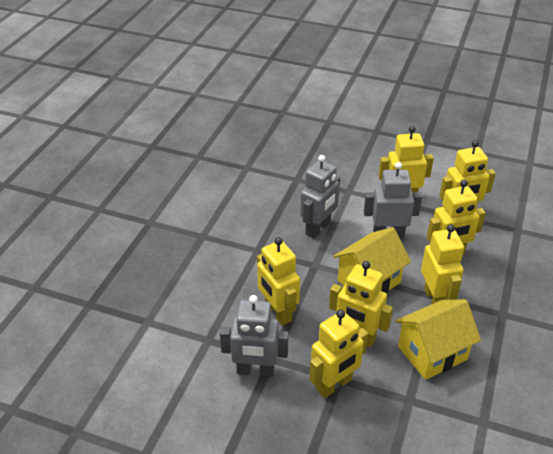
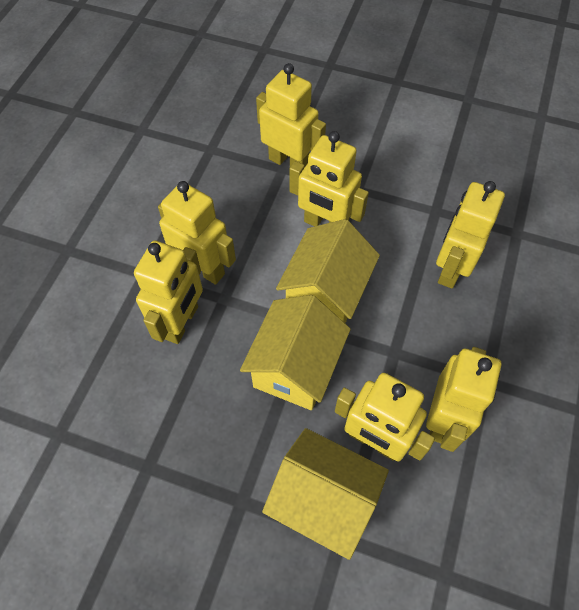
grey robot: 3 -> 0
yellow house: 2 -> 3

